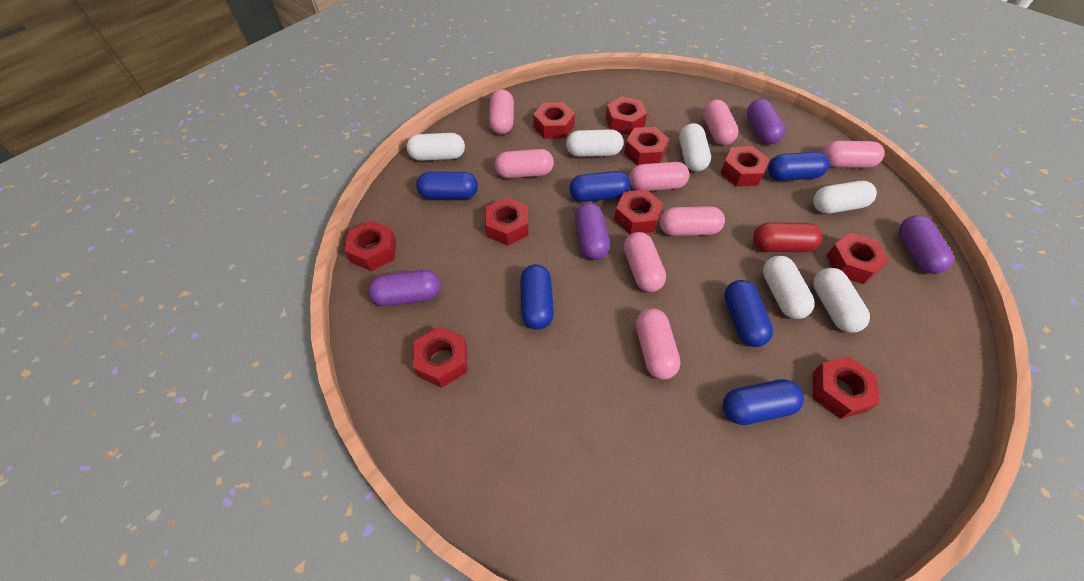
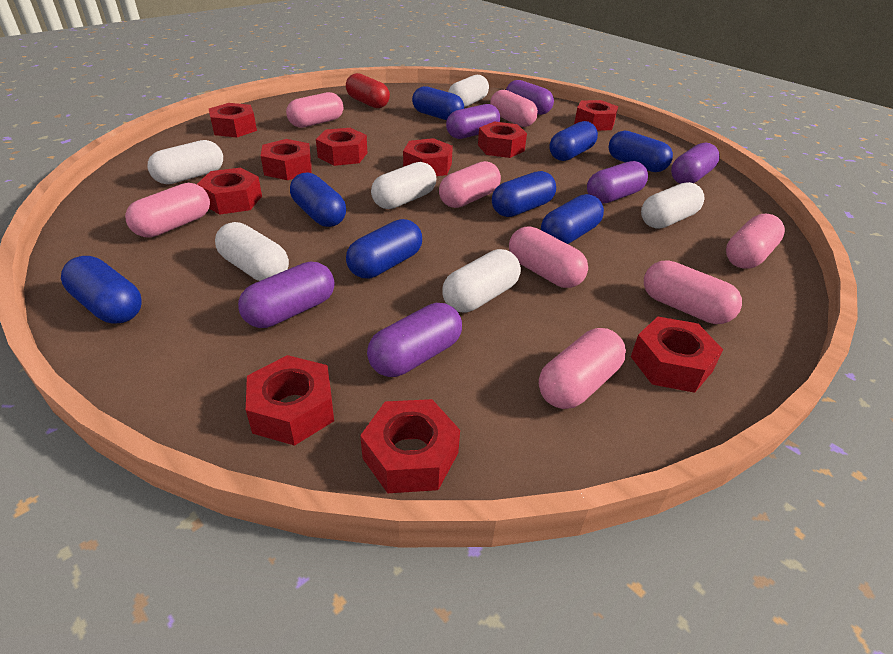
blue capsule: 6 -> 8
purple capsule: 4 -> 6

